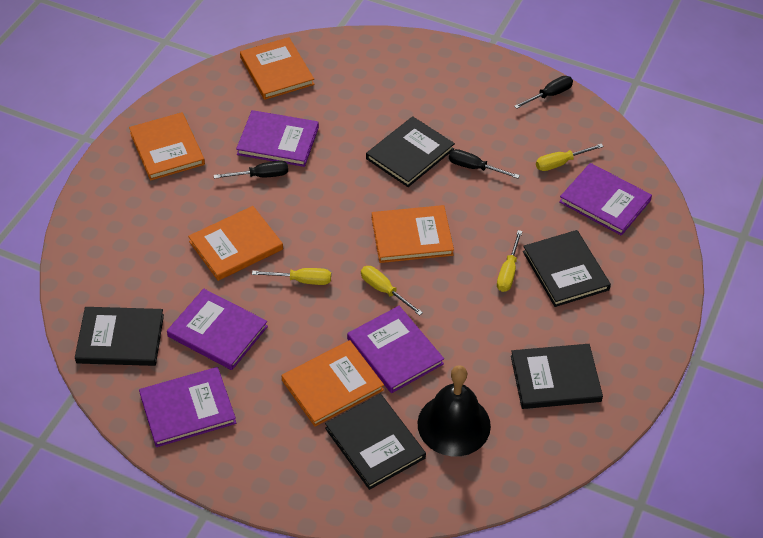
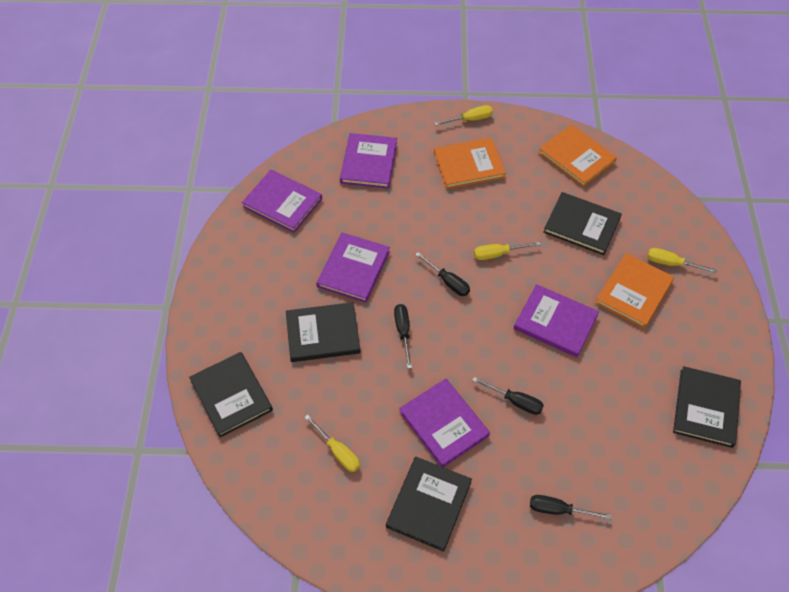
black bell: 1 -> 0
black screwdriver: 3 -> 4
orange book: 5 -> 3

